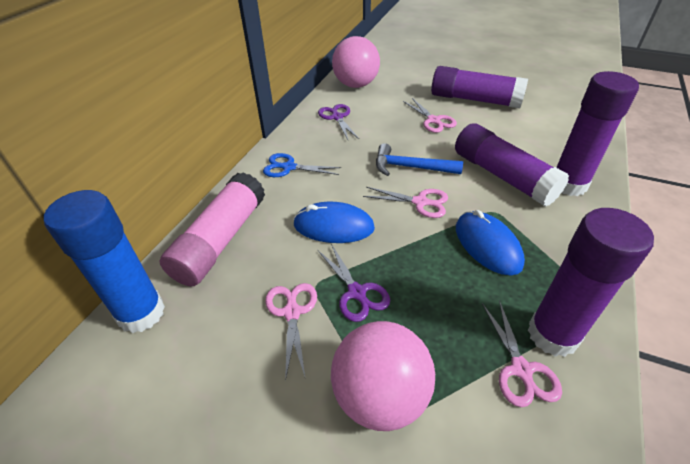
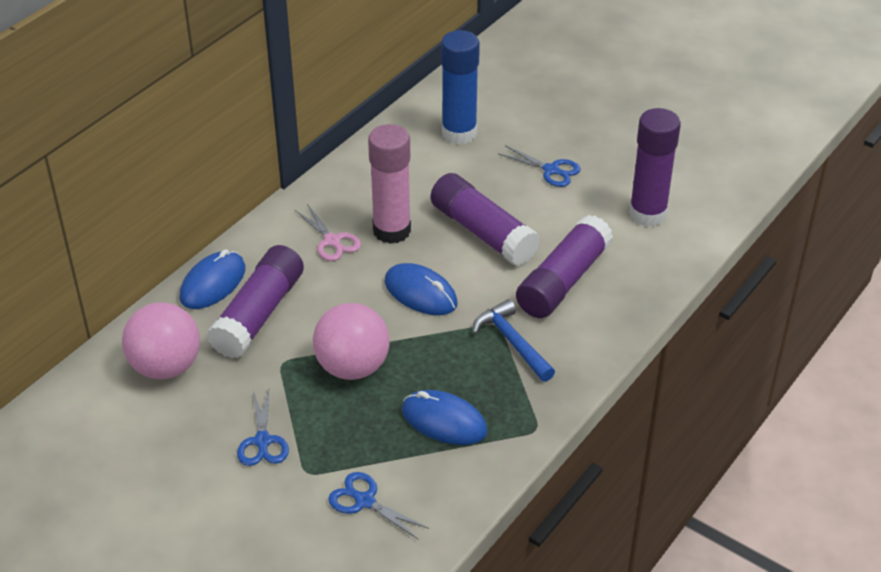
blue mouse: 2 -> 3
blue scissors: 1 -> 3
pink scissors: 4 -> 1
purple scissors: 2 -> 0

